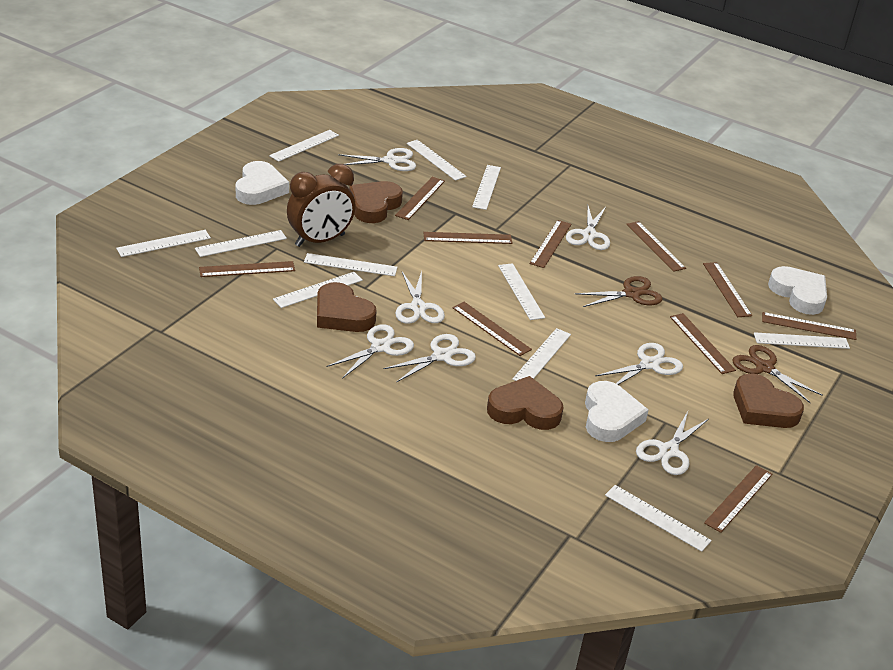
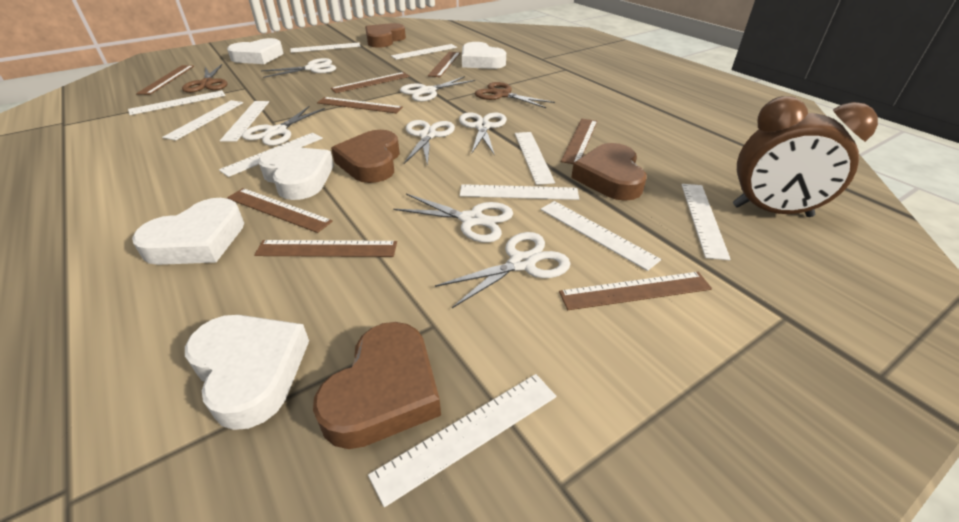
brown ruler: 10 -> 8
white heart: 3 -> 5

